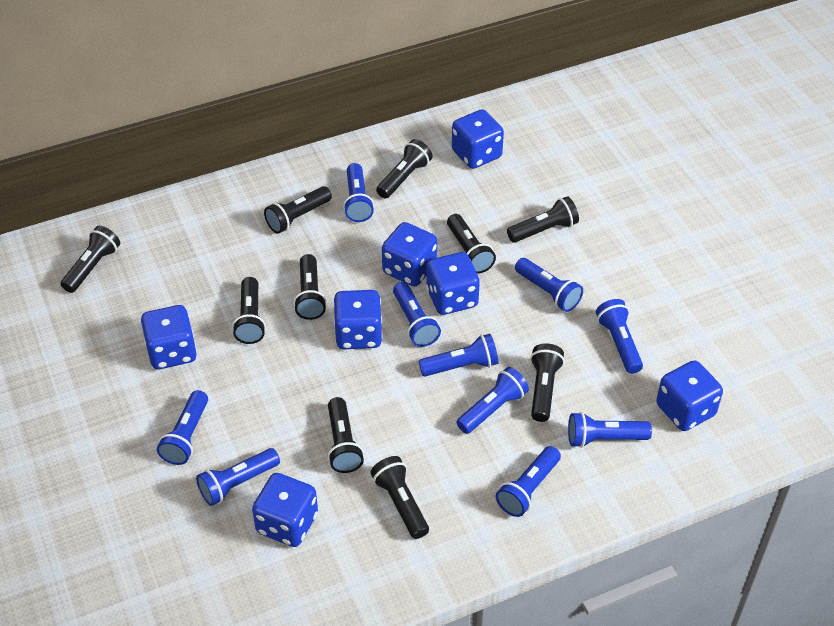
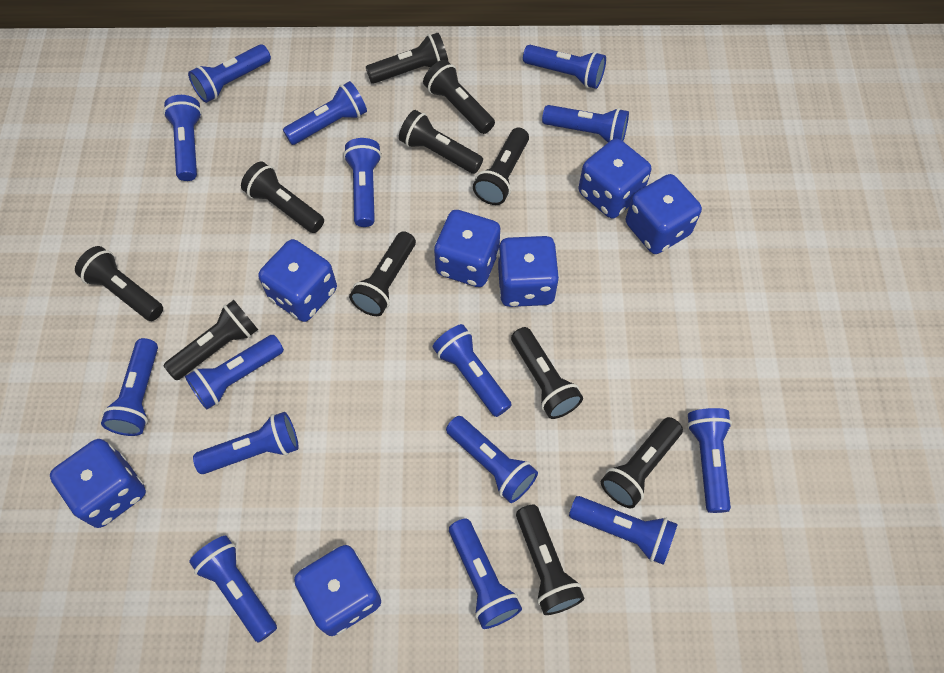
black flashlight: 10 -> 11
blue flashlight: 10 -> 15

